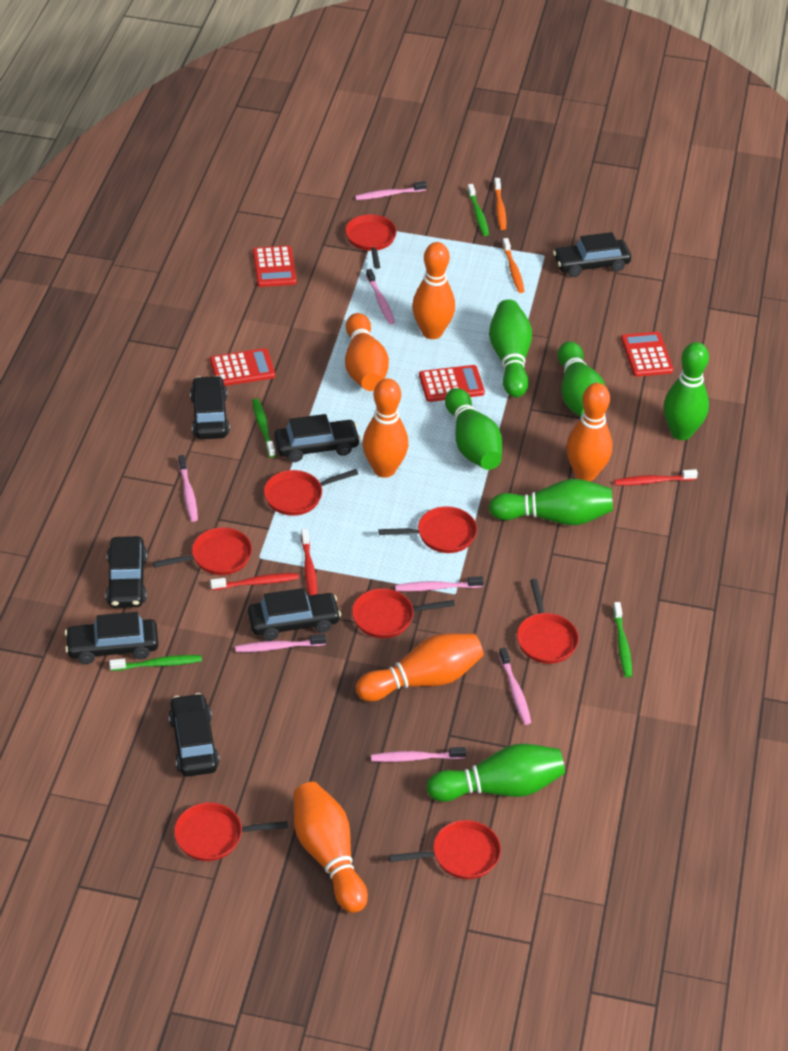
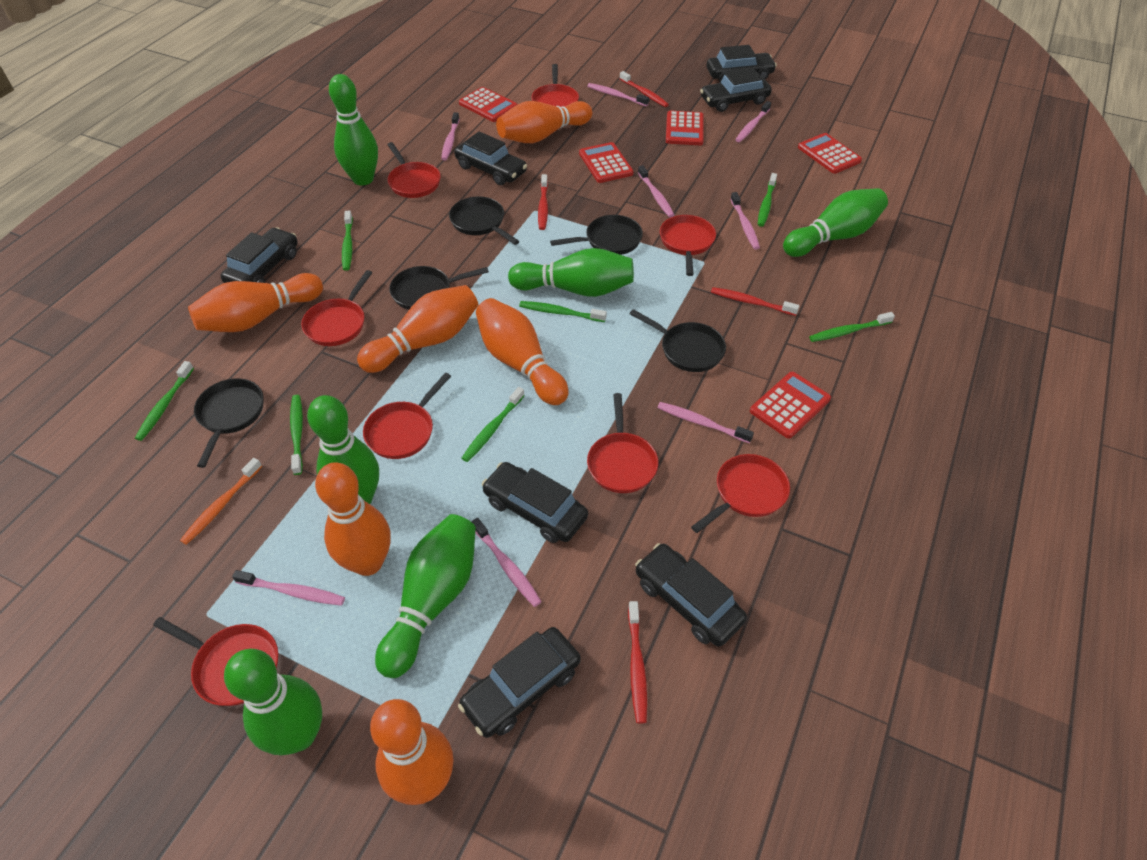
black pan: 0 -> 5
green toothbrush: 4 -> 7
orange toothbrush: 2 -> 1
pink toothbrush: 7 -> 8
red calculator: 4 -> 5
red toothbrush: 3 -> 4

